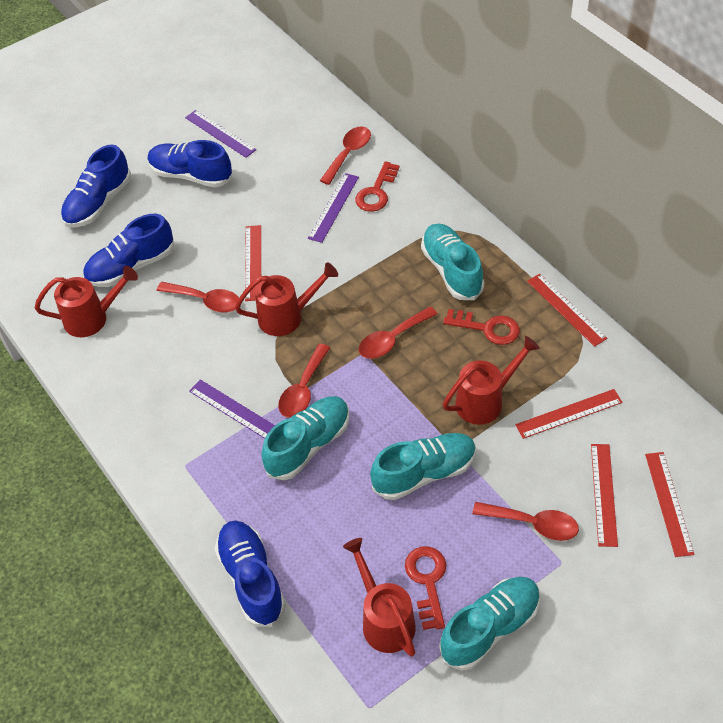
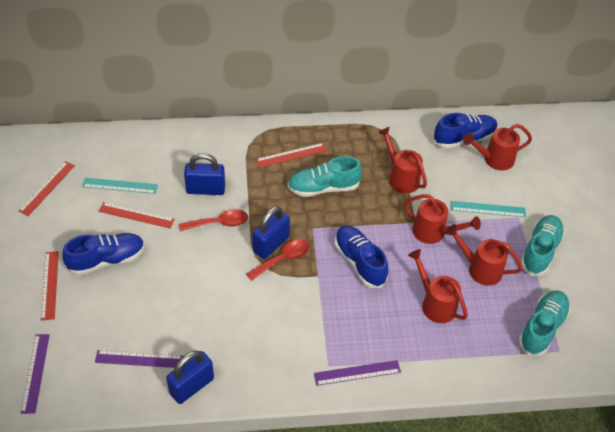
blue padlock: 0 -> 3
blue shoe: 4 -> 3
red key: 3 -> 0
red ruler: 5 -> 4
red spoon: 5 -> 2
red watering can: 4 -> 5
turquoise ruler: 0 -> 2
turquoise shoe: 4 -> 3

